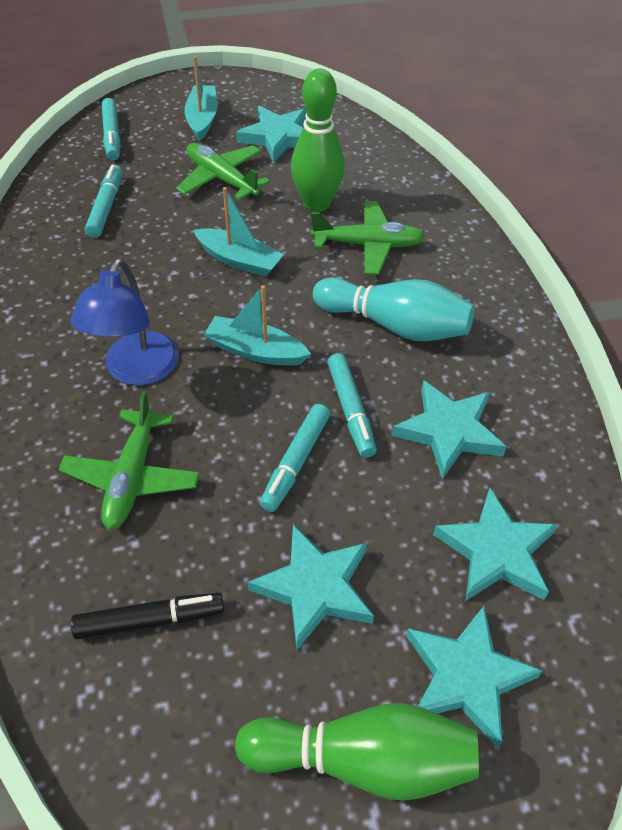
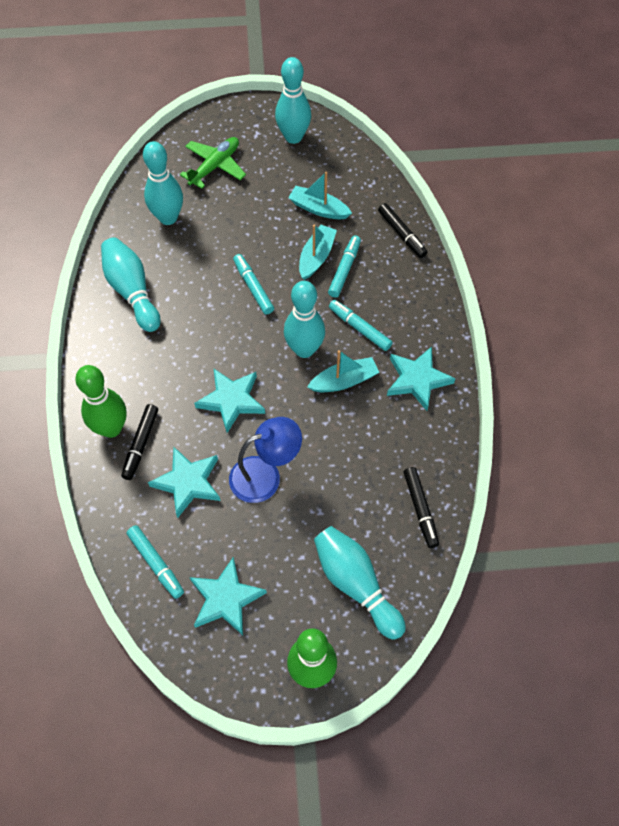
black marker: 1 -> 3
green plane: 3 -> 1
turquoise bowling pin: 1 -> 5
turquoise star: 5 -> 4

